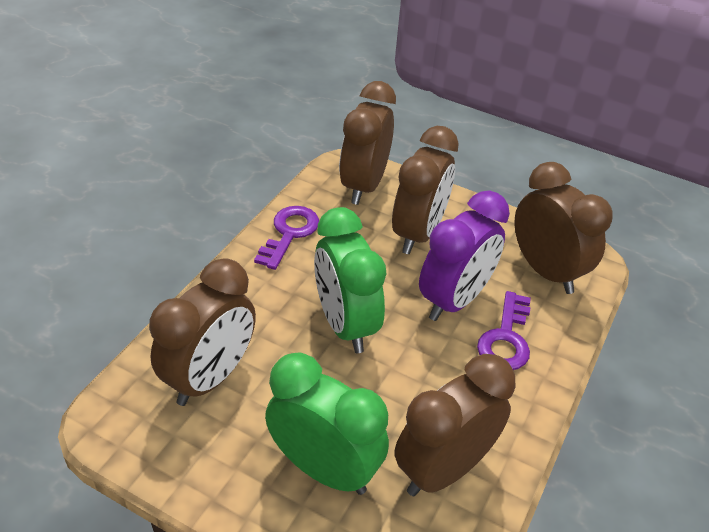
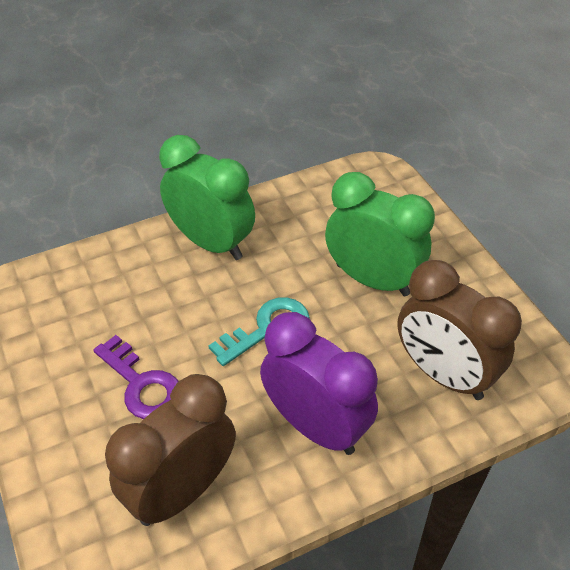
brown clock: 5 -> 2
purple key: 2 -> 1
turquoise key: 0 -> 1

